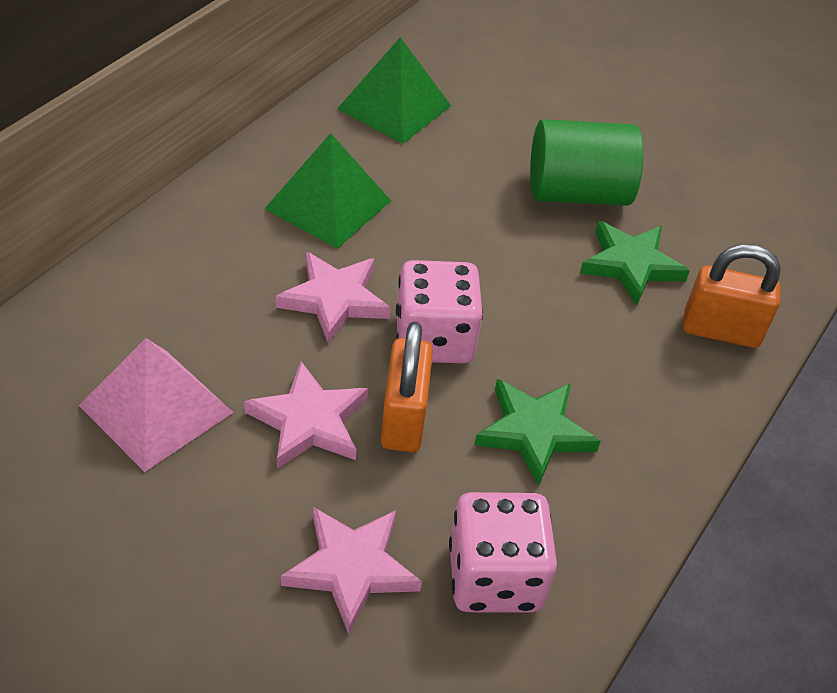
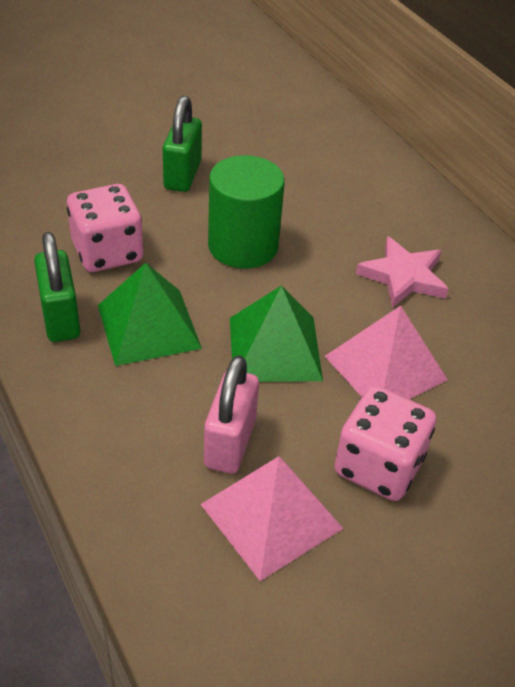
green padlock: 0 -> 2
green star: 2 -> 0
orange padlock: 2 -> 0
pink padlock: 0 -> 1
pink pyramid: 1 -> 2
pink star: 3 -> 1

